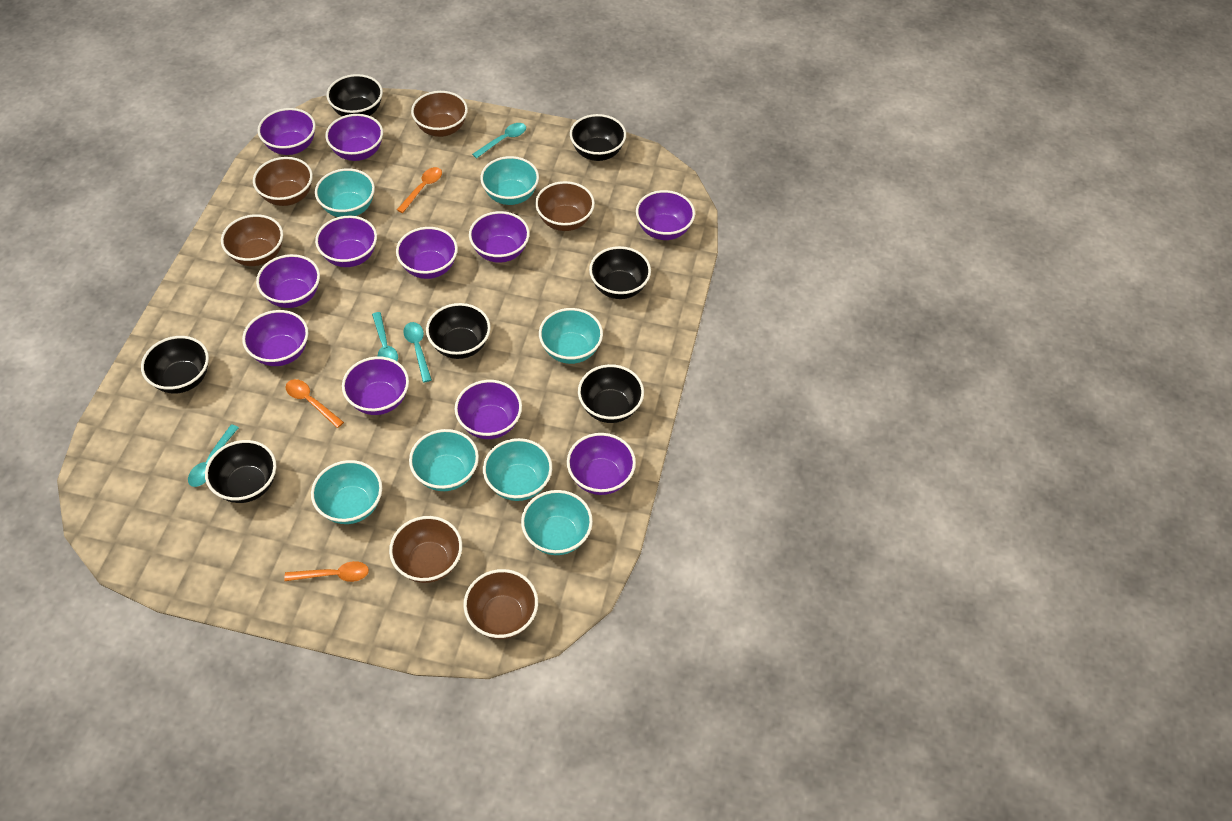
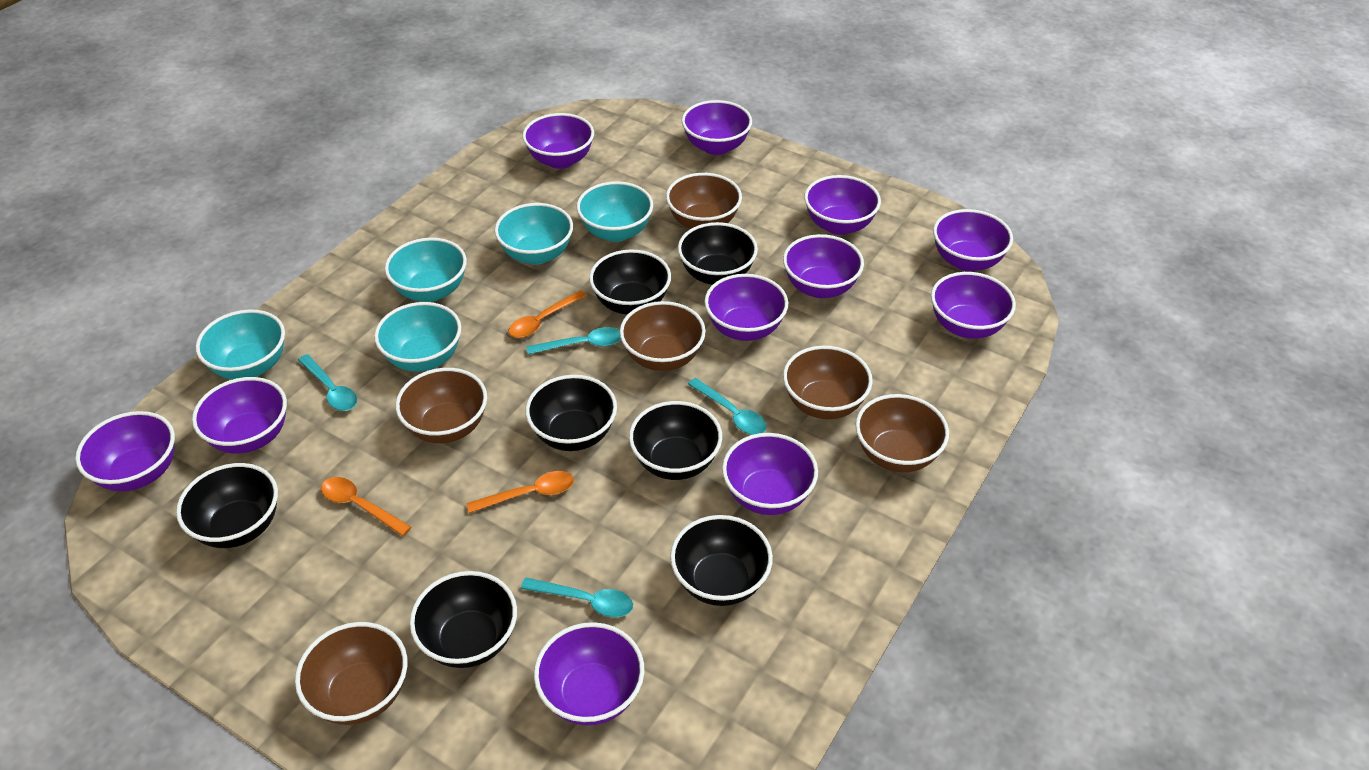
turquoise bowl: 7 -> 5

